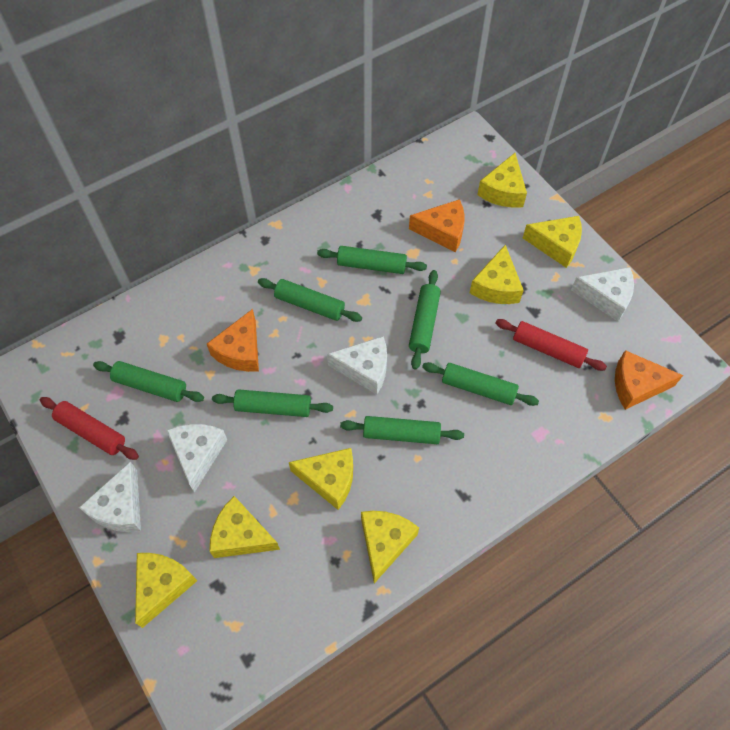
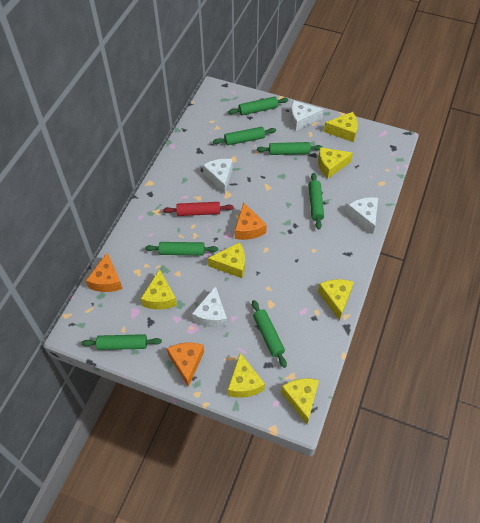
red rolling pin: 2 -> 1

